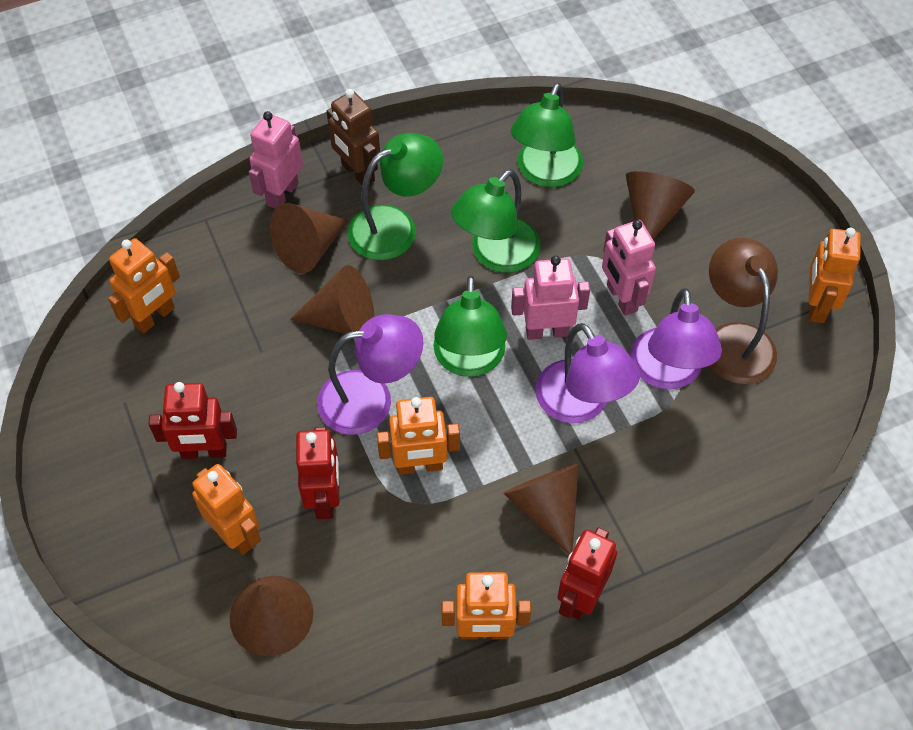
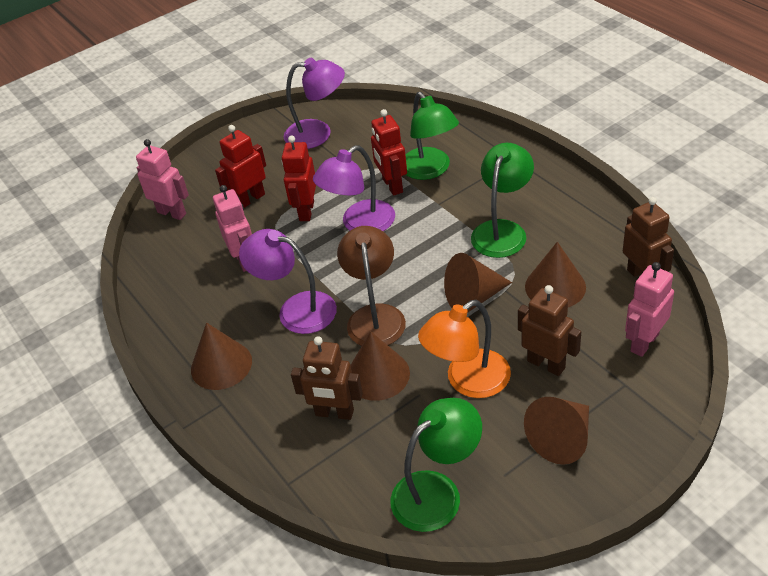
brown robot: 1 -> 3
green lamp: 4 -> 3
orange lamp: 0 -> 1
orange robot: 5 -> 0

